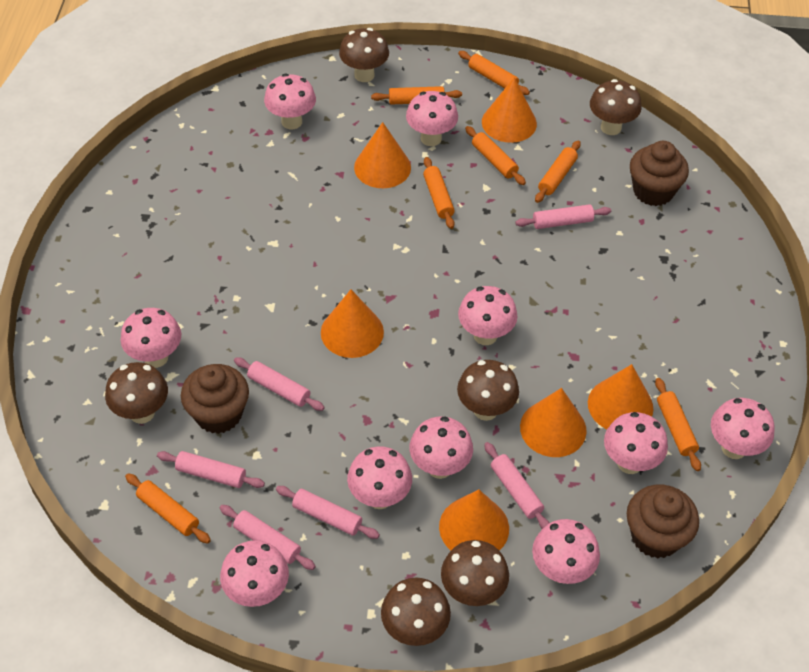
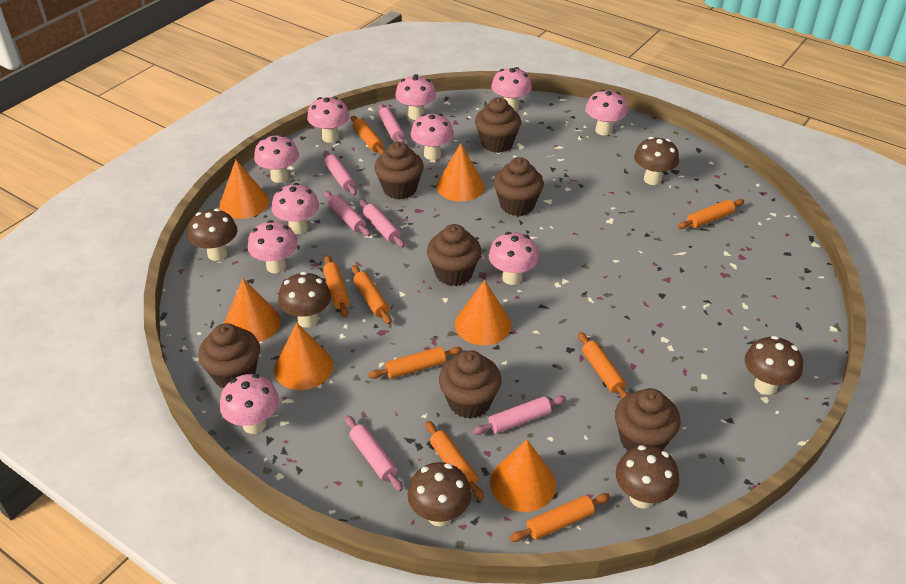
brown cupcake: 3 -> 7
orange rolling pin: 7 -> 8

